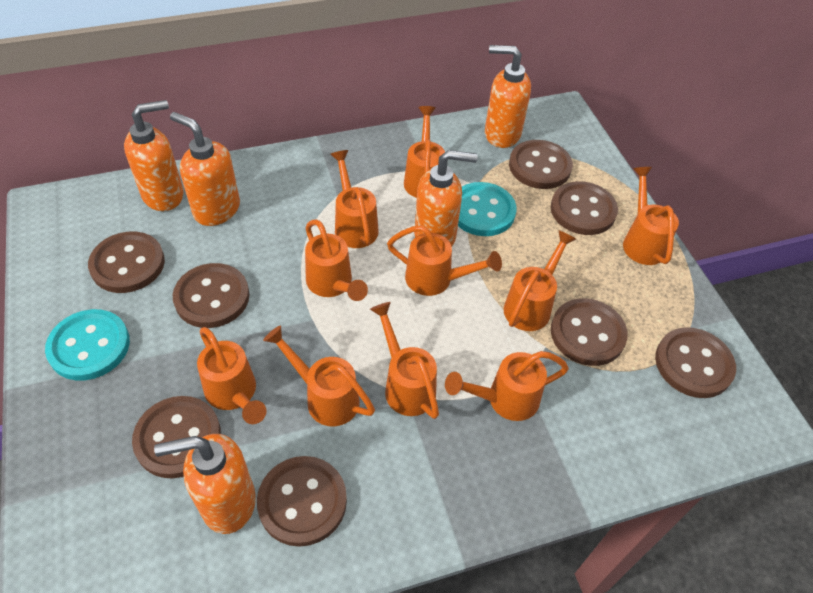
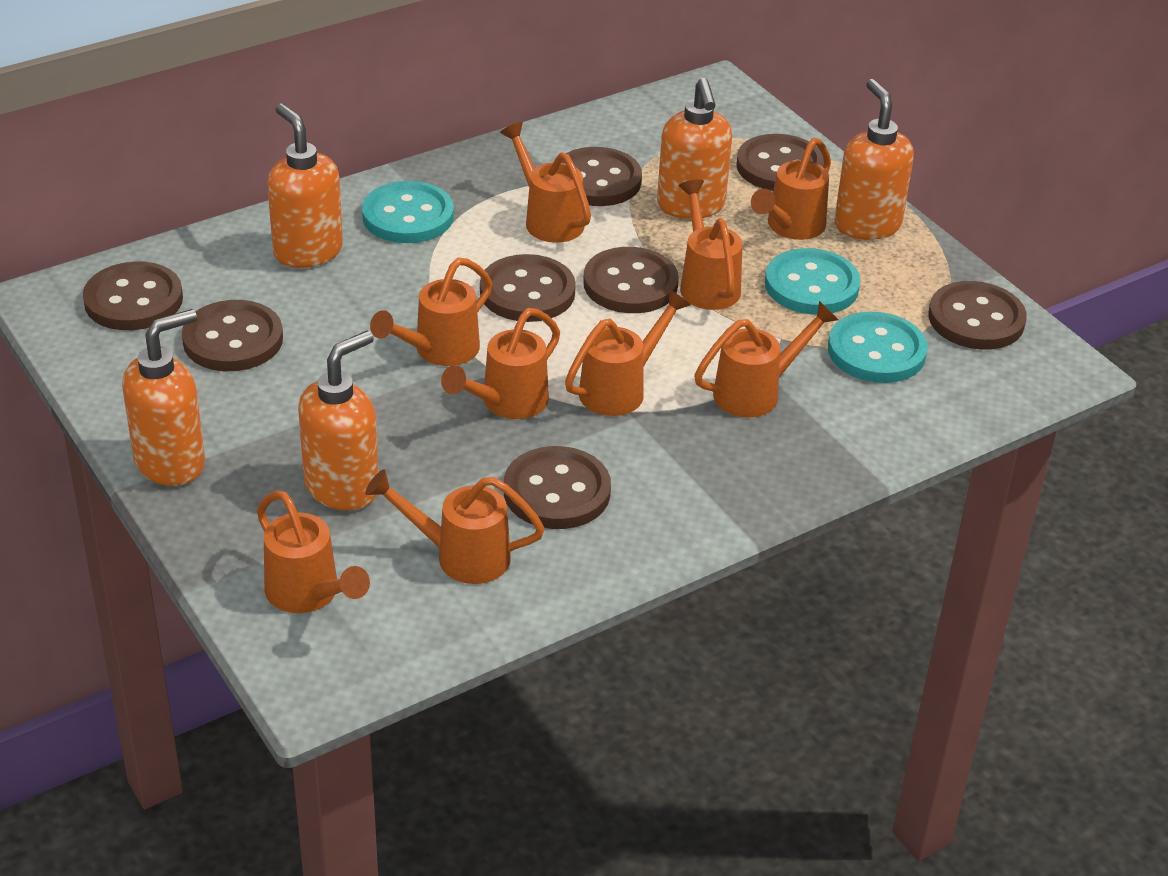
orange watering can: 10 -> 9
turquoise button: 2 -> 3

